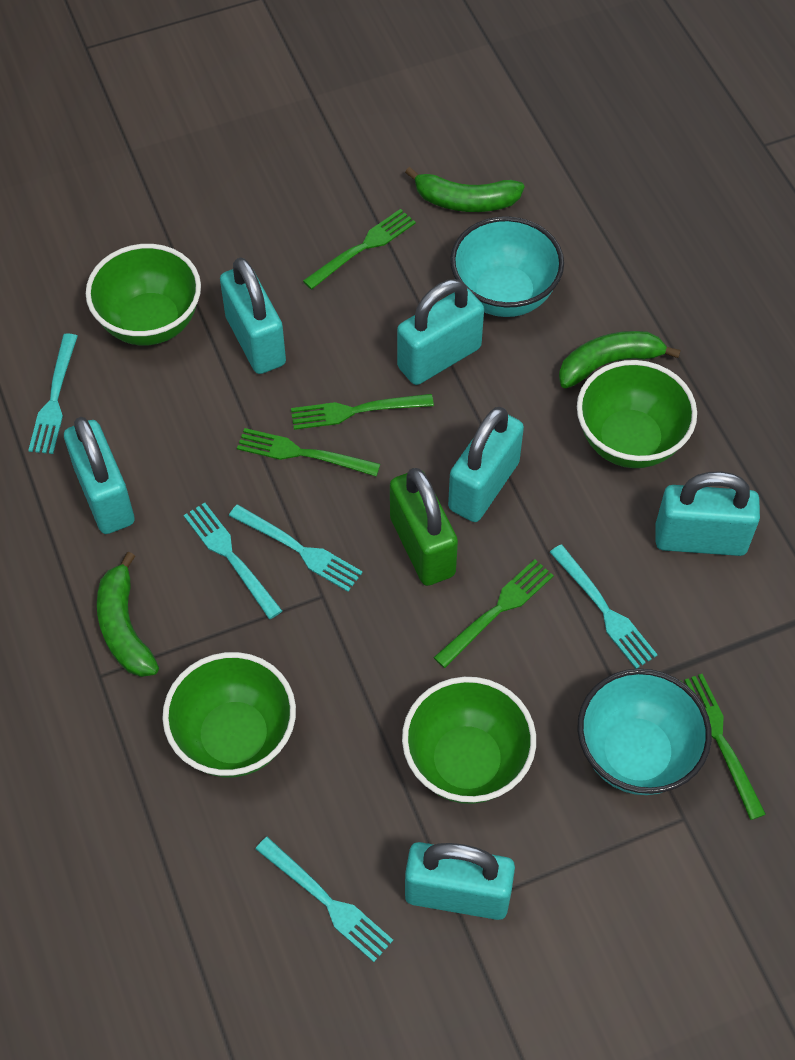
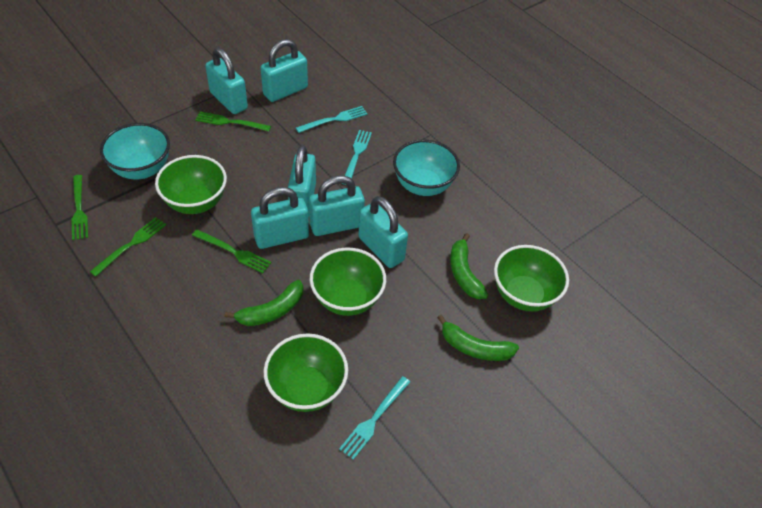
green fork: 5 -> 4
green padlock: 1 -> 0
turquoise fork: 5 -> 3

